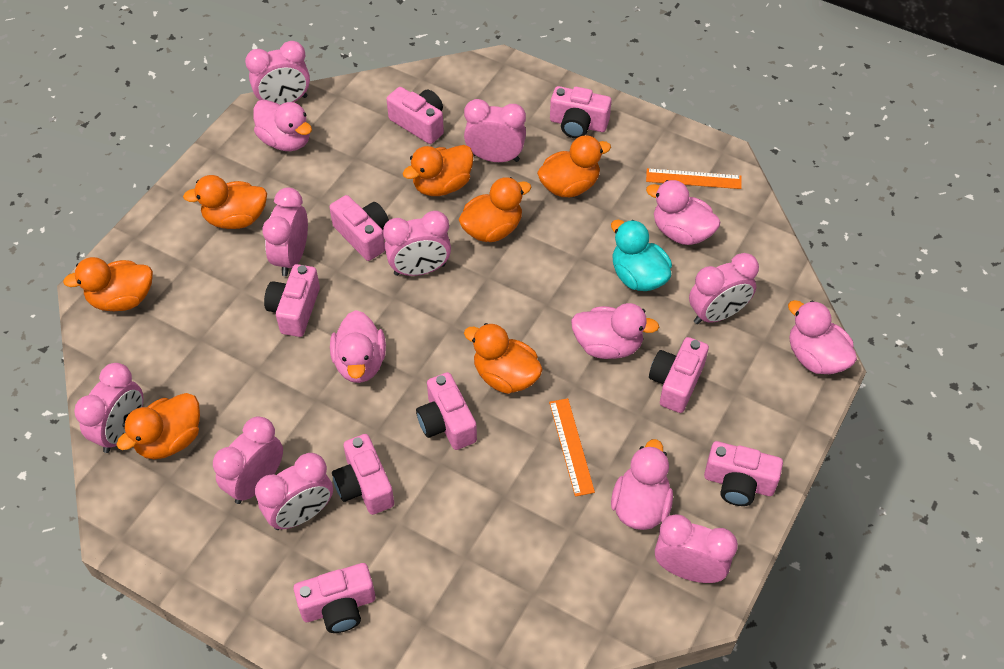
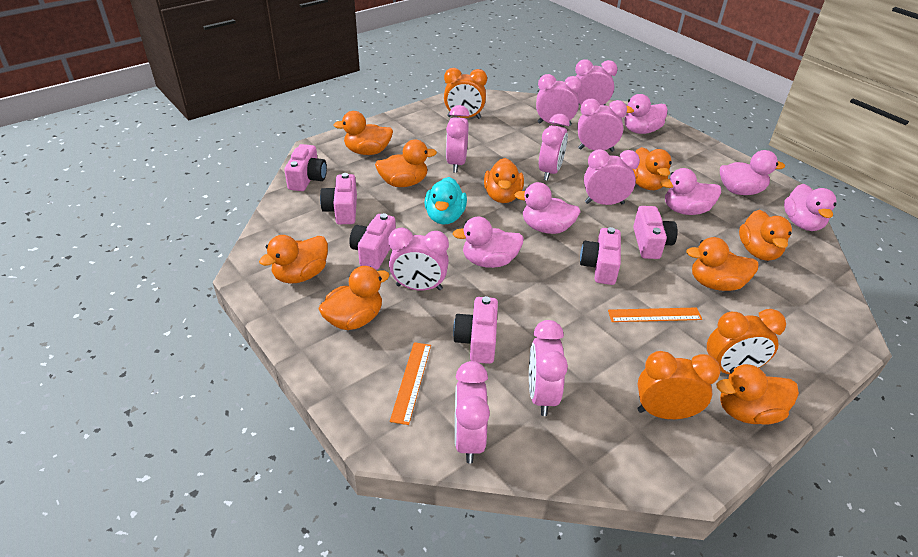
orange clock: 0 -> 3
orange duck: 7 -> 9
pink camera: 9 -> 6

